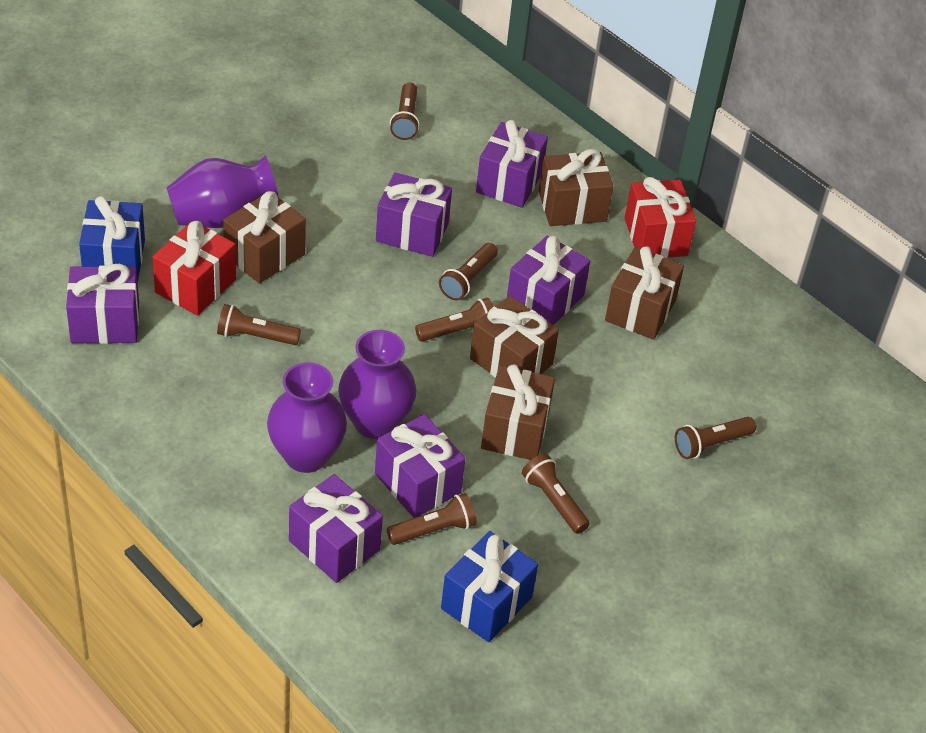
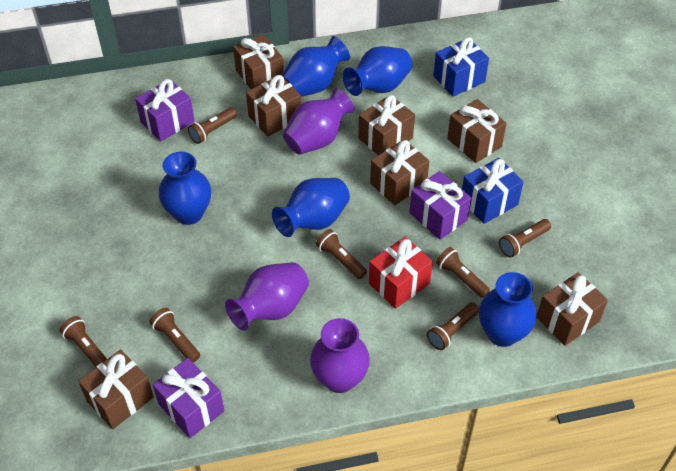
blue vase: 0 -> 5
brown gift: 5 -> 7
purple gift: 6 -> 3
red gift: 2 -> 1

